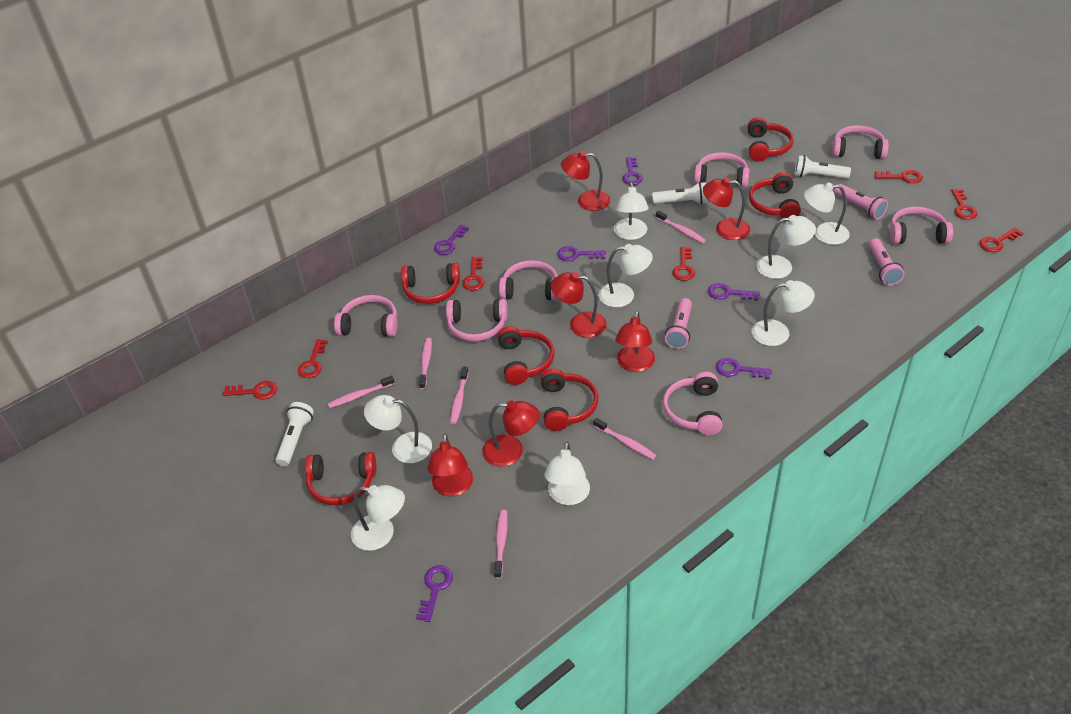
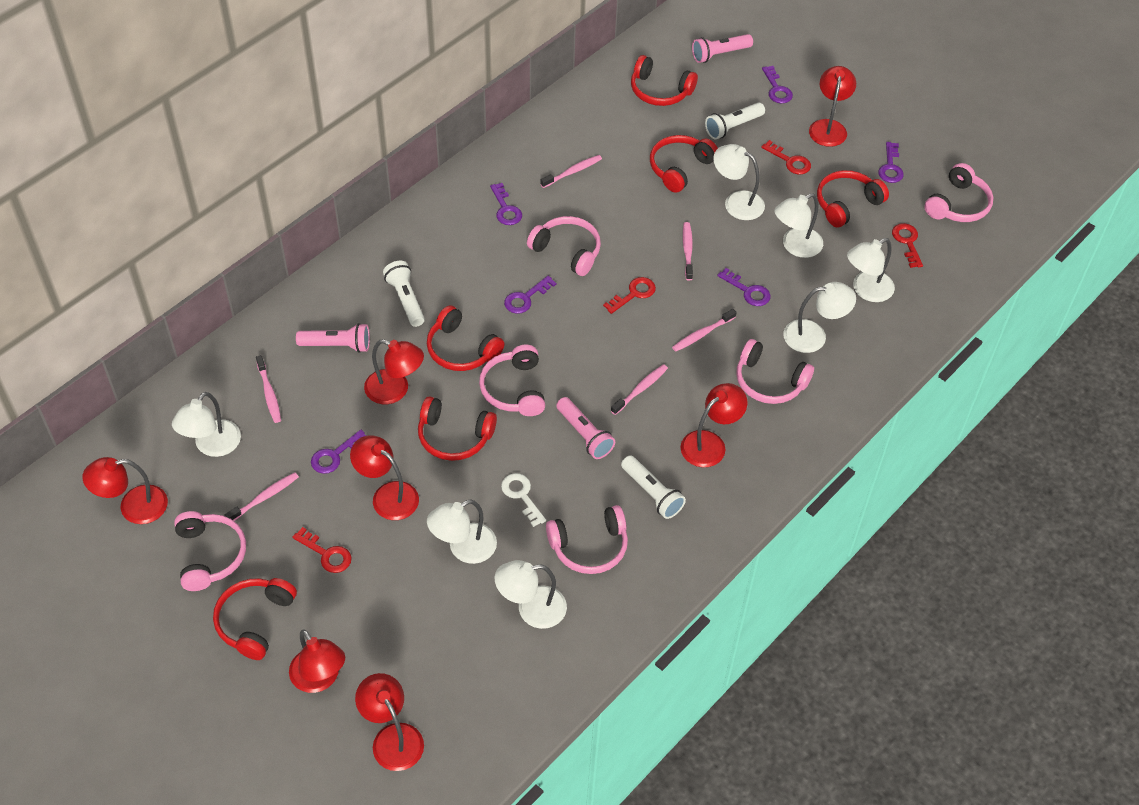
pink headphones: 7 -> 6
red key: 7 -> 4
red lamp: 6 -> 7
white key: 0 -> 1
white lamp: 8 -> 7

